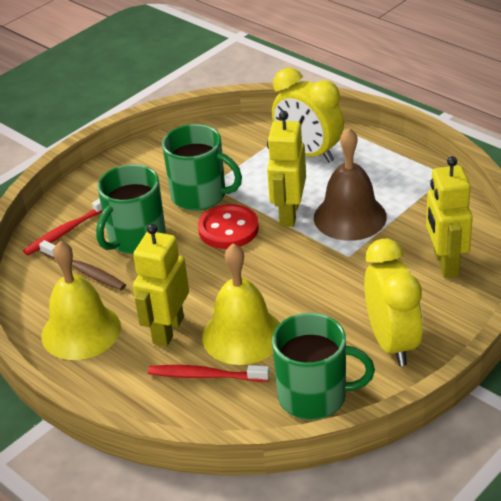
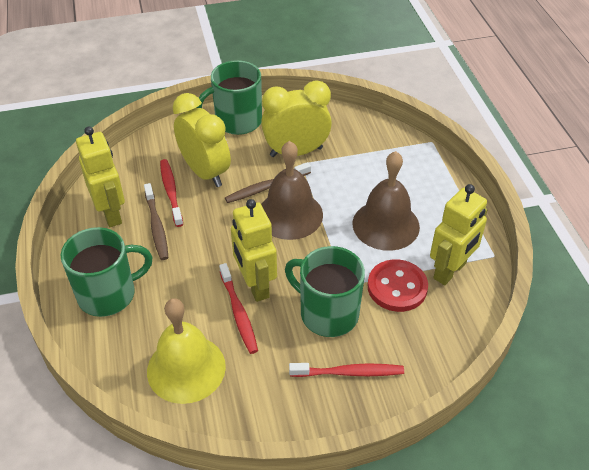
brown bell: 1 -> 2
brown toothbrush: 1 -> 2
red toothbrush: 2 -> 3
yellow bell: 2 -> 1

